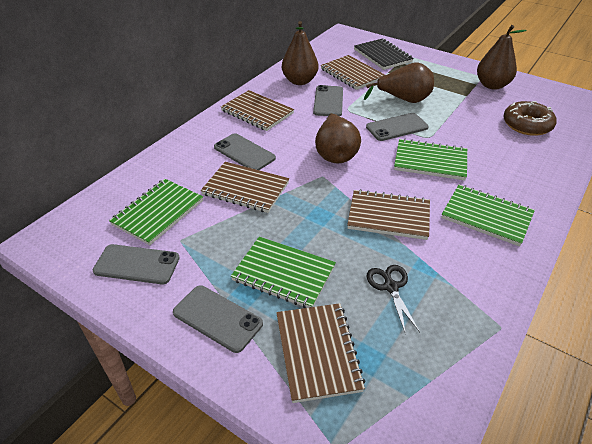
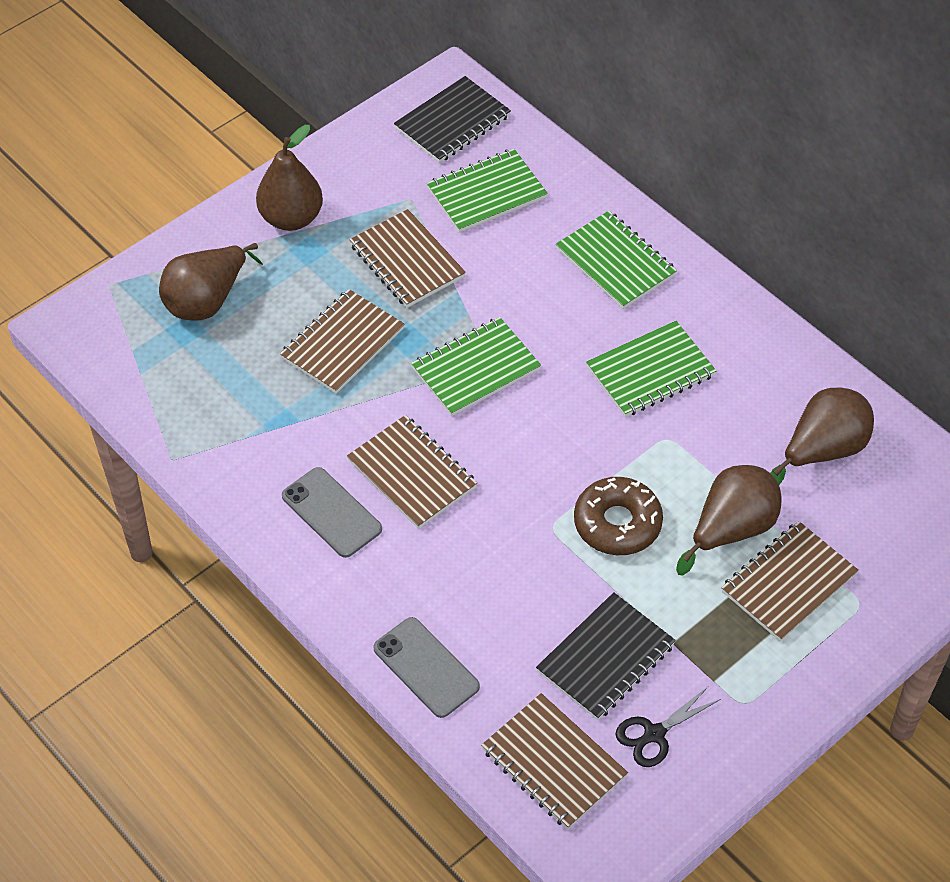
black notebook: 1 -> 2
grey phone: 5 -> 2

